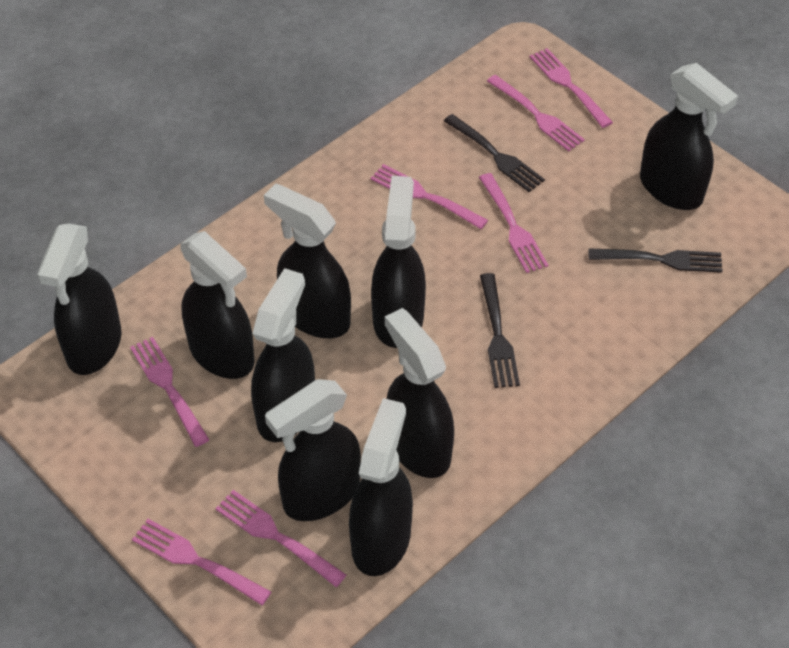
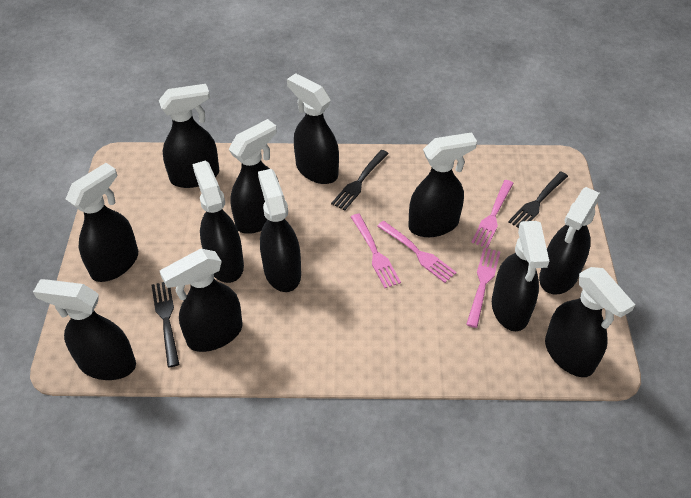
black spray bottle: 9 -> 12
pink fork: 7 -> 4

